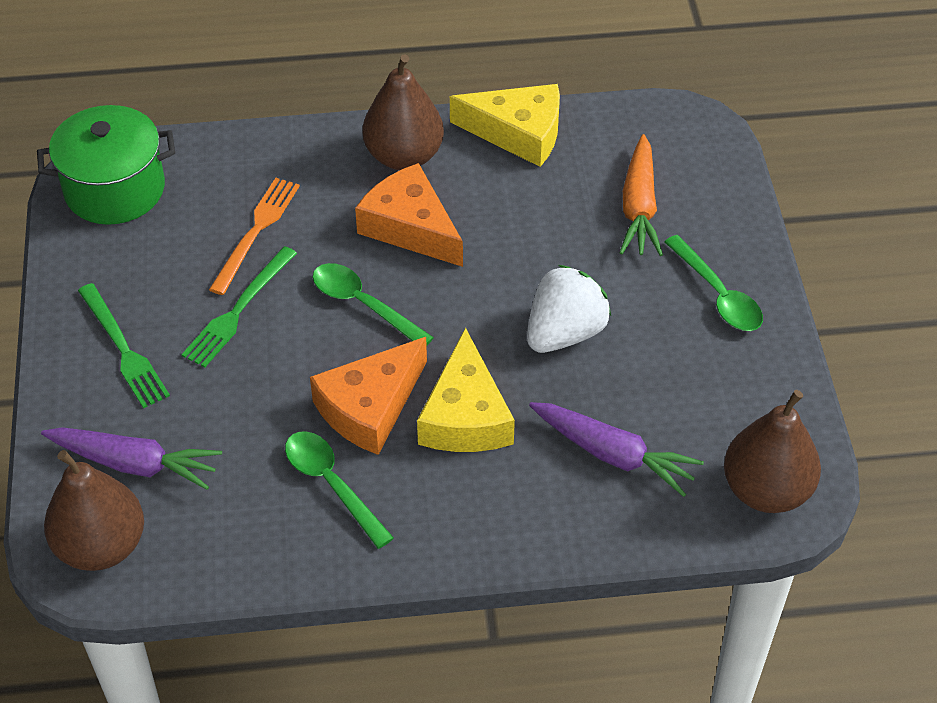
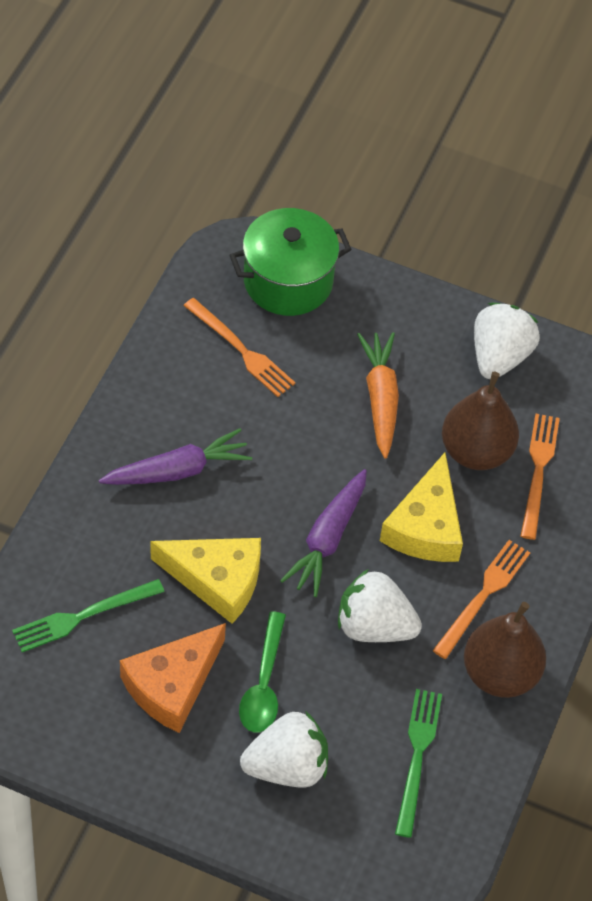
brown pear: 3 -> 2
green spoon: 3 -> 1
orange cheese: 2 -> 1
orange fork: 1 -> 3
white strawberry: 1 -> 3

